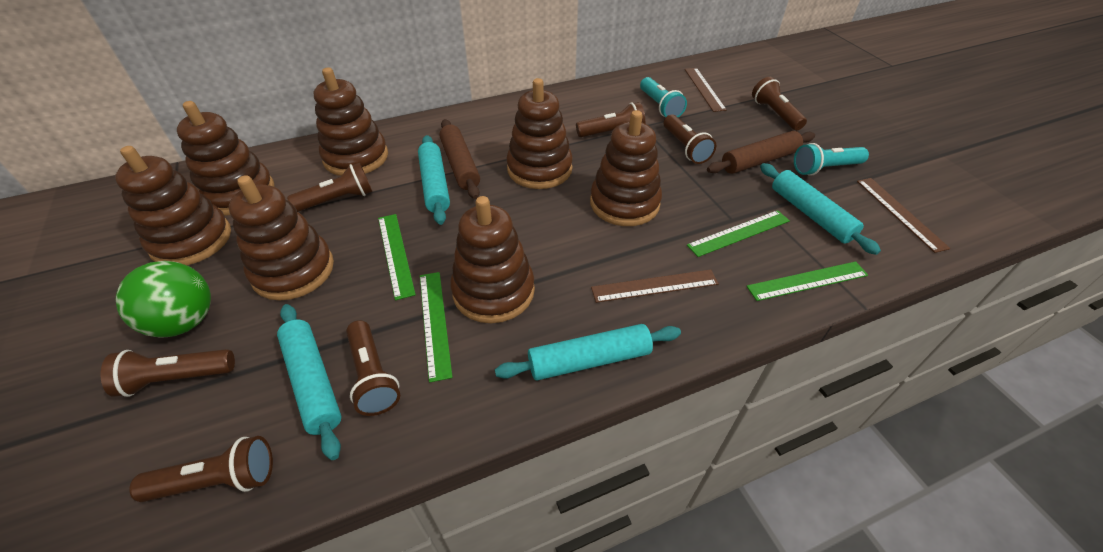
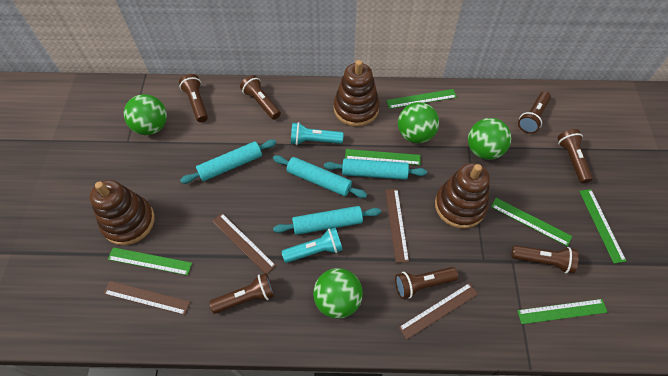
brown rolling pin: 2 -> 0
brown ruler: 3 -> 4
brown stacking toy: 7 -> 3
green ball: 1 -> 4
green ruler: 4 -> 6

